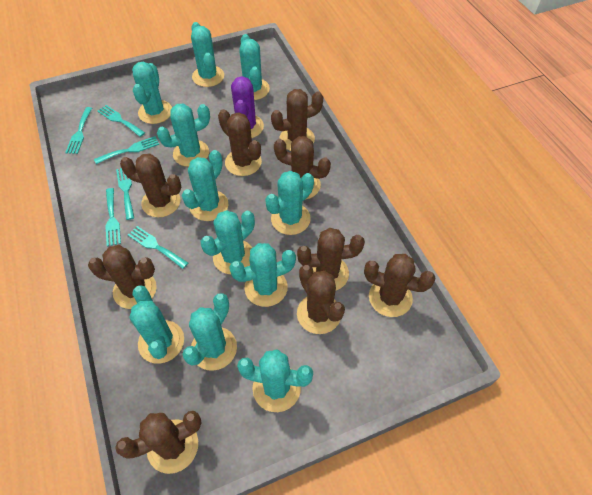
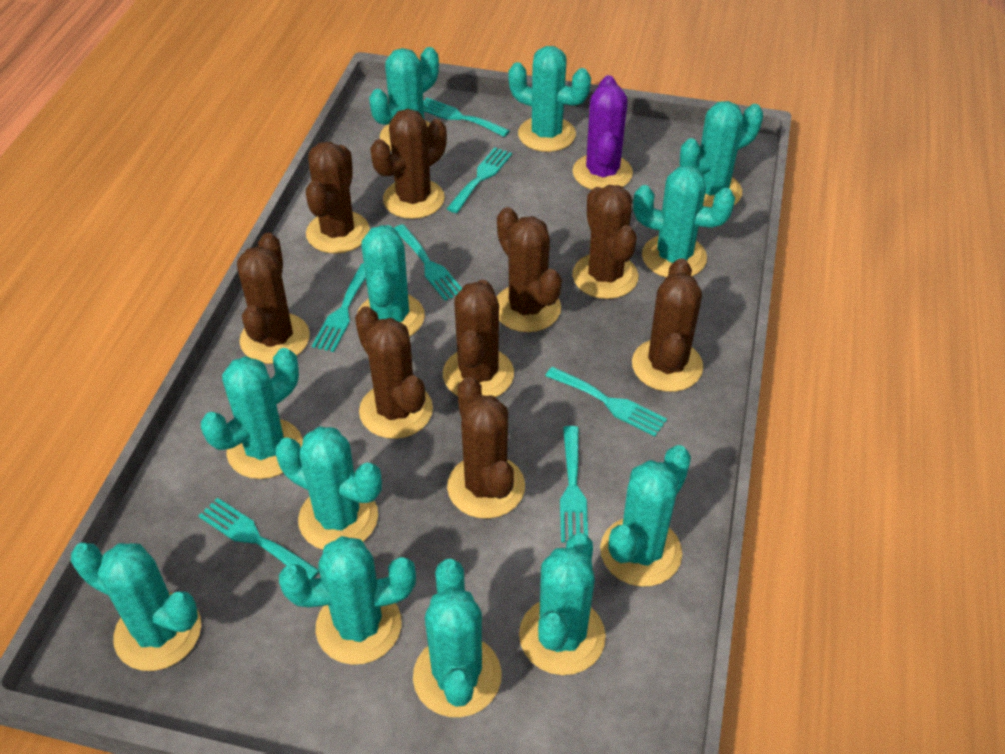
turquoise cactus: 11 -> 12
turquoise fork: 6 -> 7

